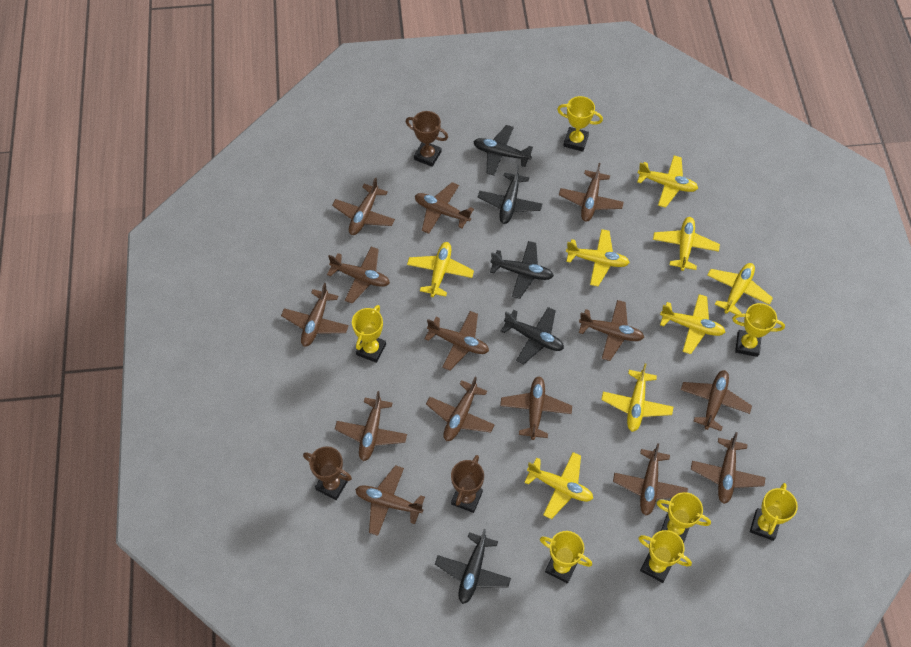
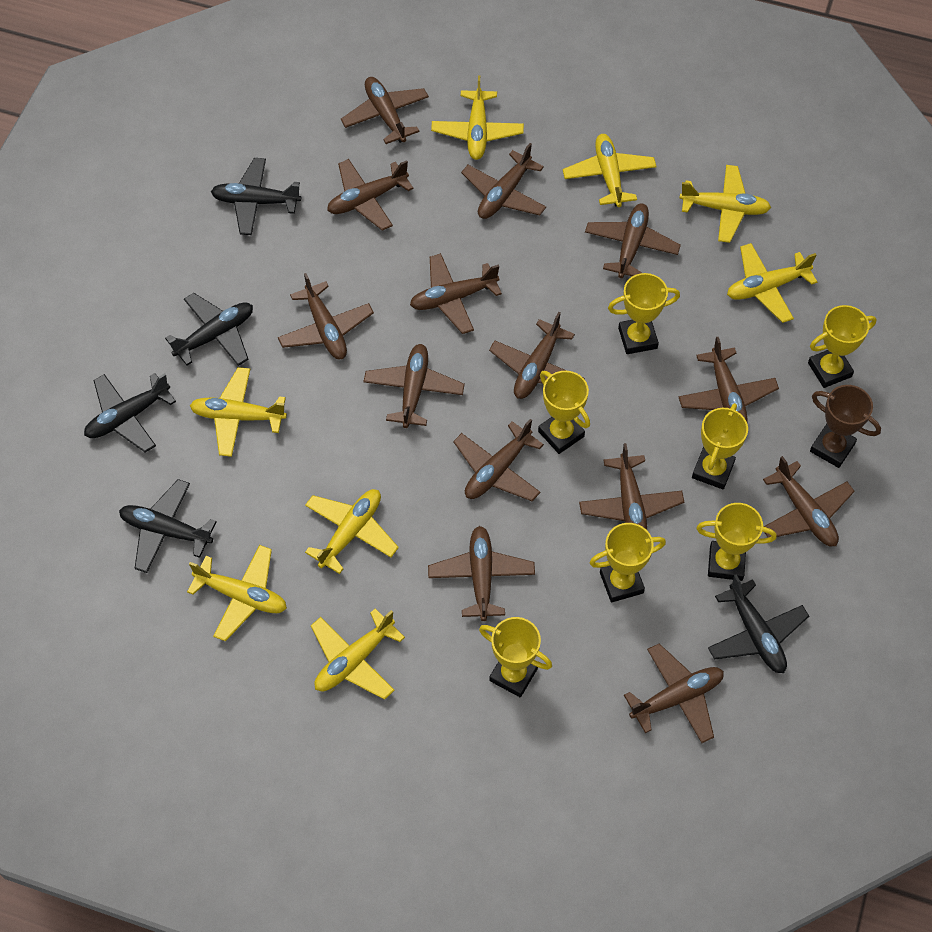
brown trophy: 3 -> 1

